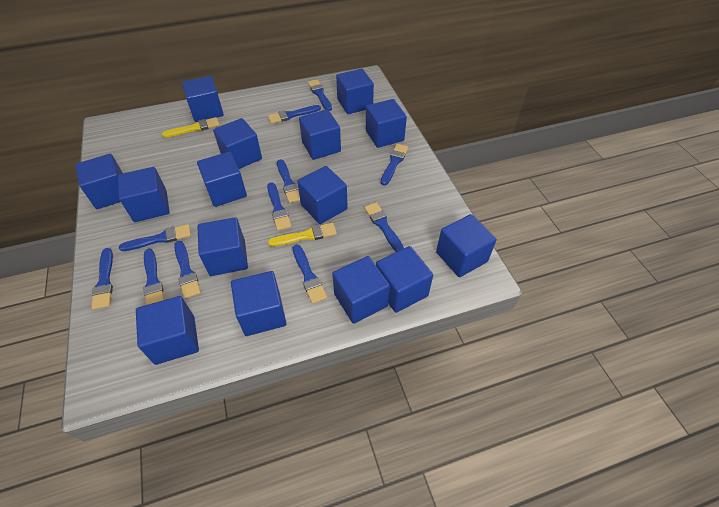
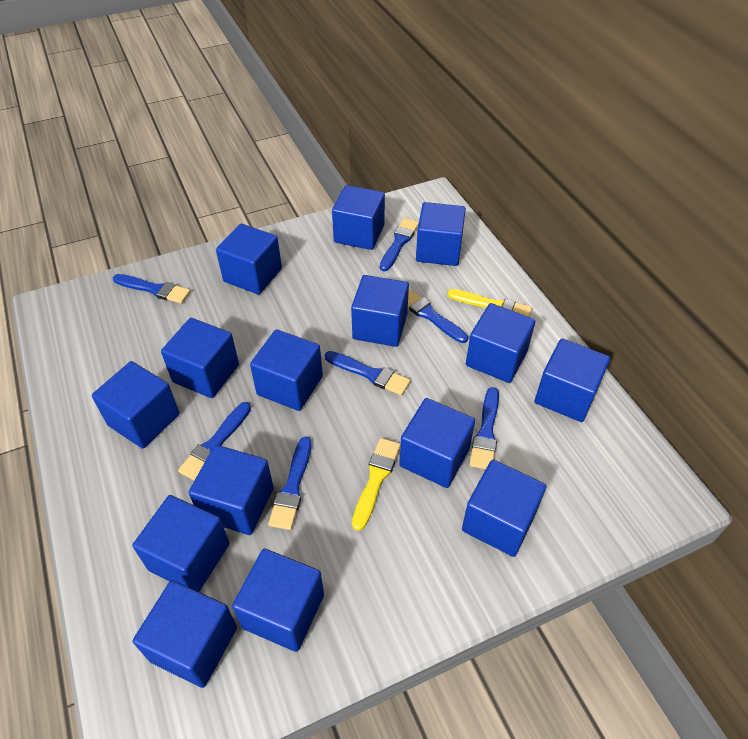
blue brush: 11 -> 7

